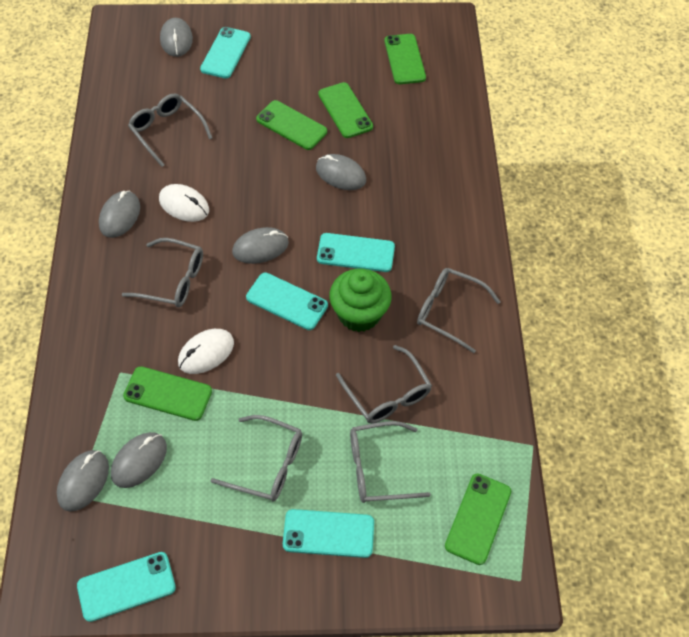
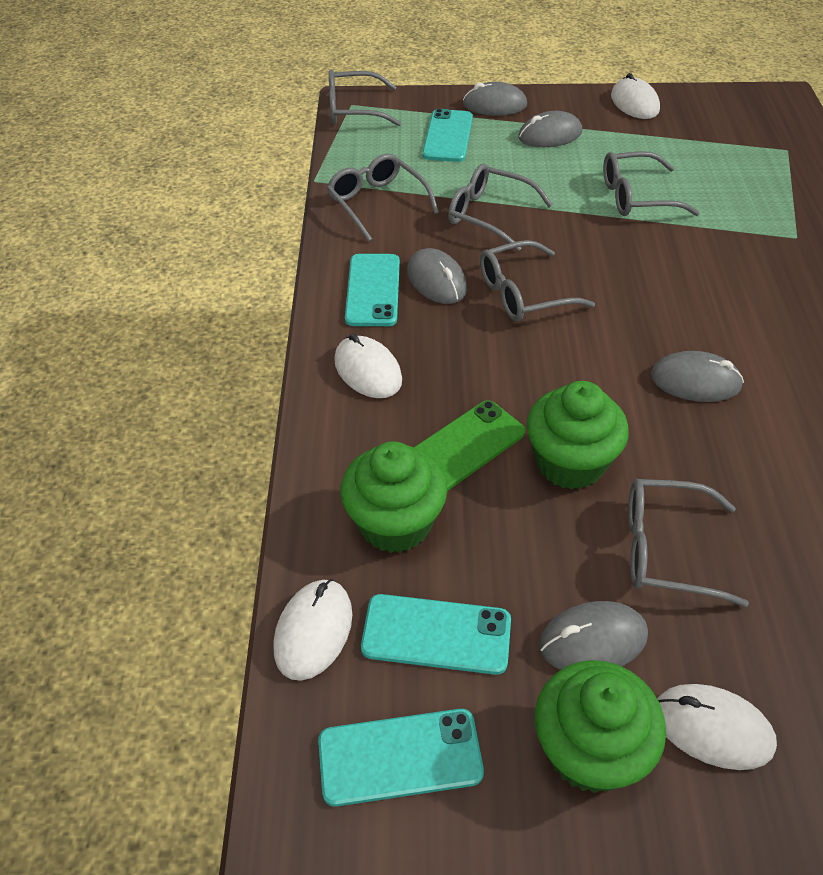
green cupcake: 1 -> 3
green phone: 5 -> 1
grey mouse: 6 -> 5
turquoise phone: 5 -> 4
white mouse: 2 -> 4

